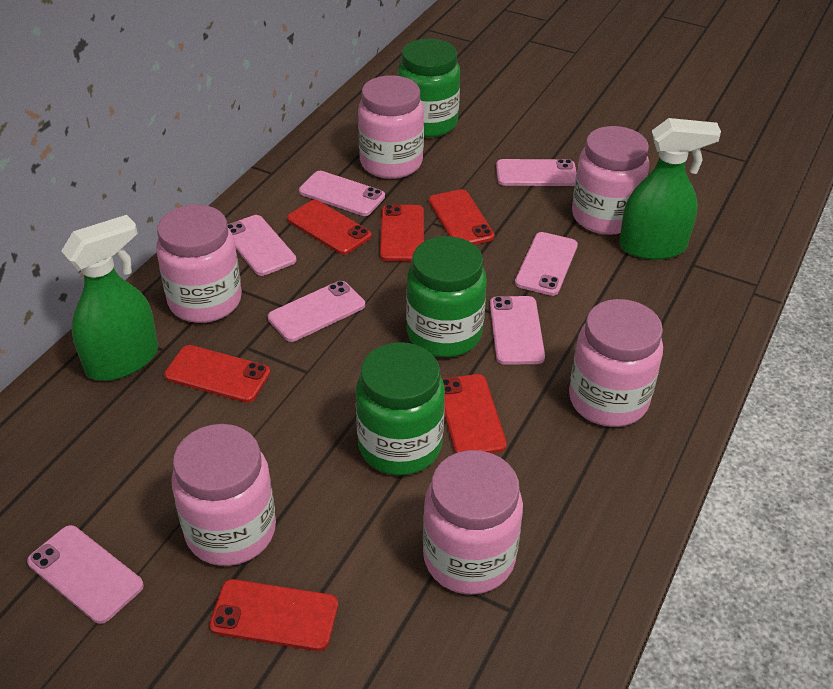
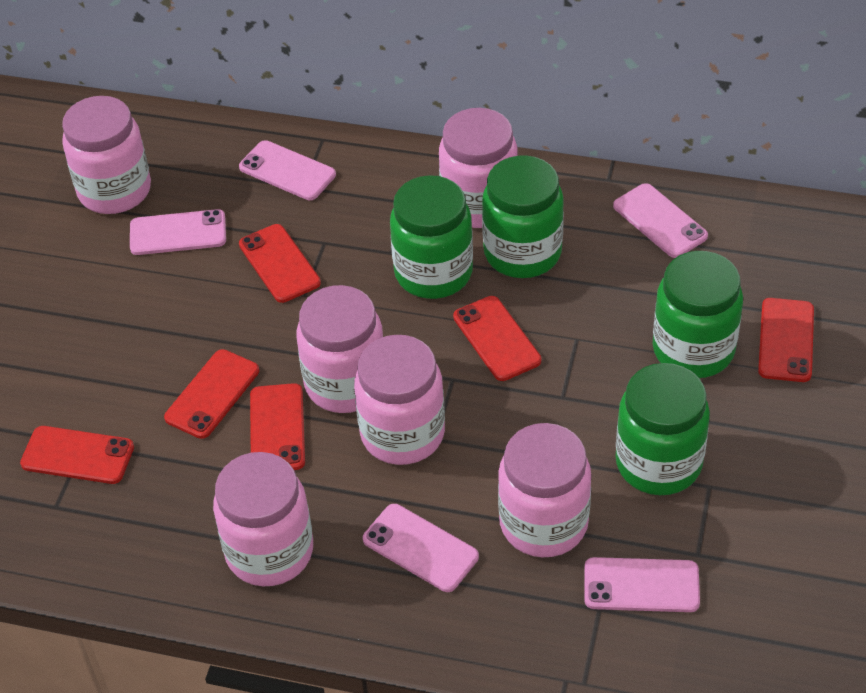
green jar: 3 -> 4
green spray bottle: 2 -> 0
pink phone: 7 -> 5

